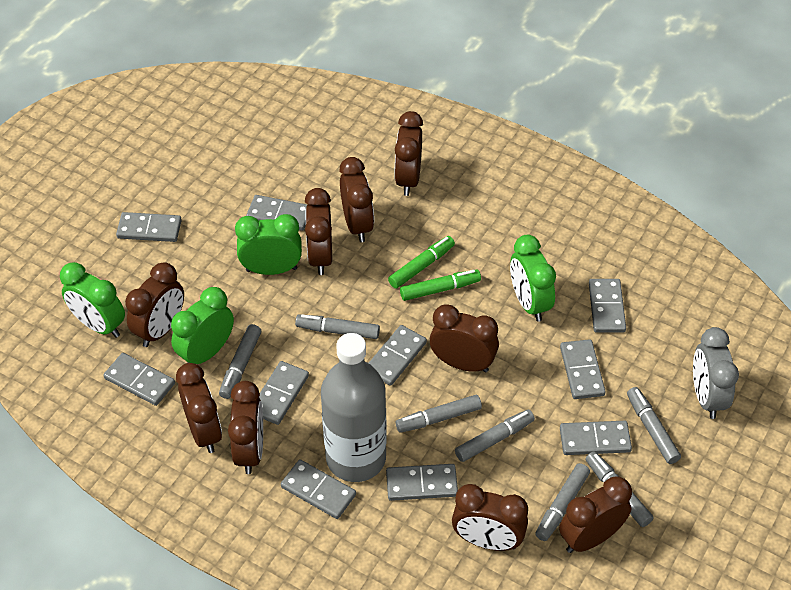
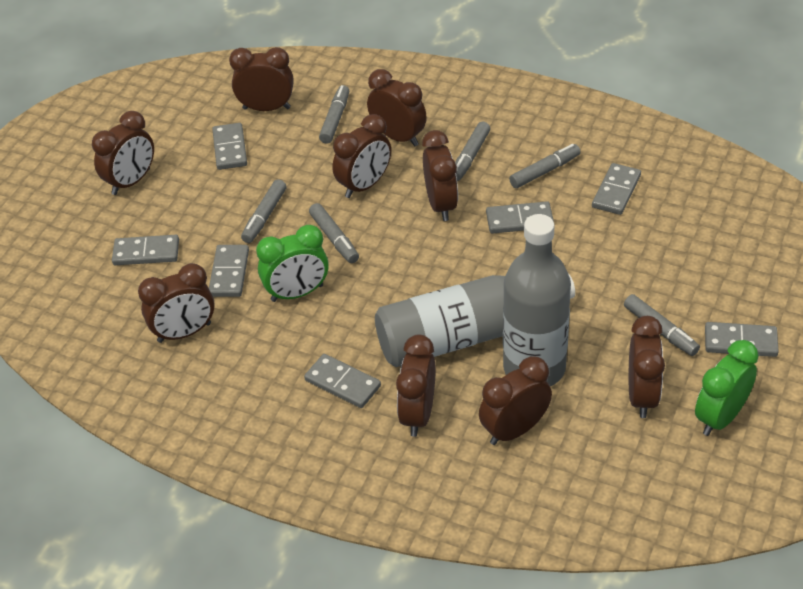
green clock: 4 -> 2
green marker: 2 -> 0
grey bottle: 1 -> 2
grey clock: 1 -> 0
grey domino: 10 -> 7
grey marker: 7 -> 6

